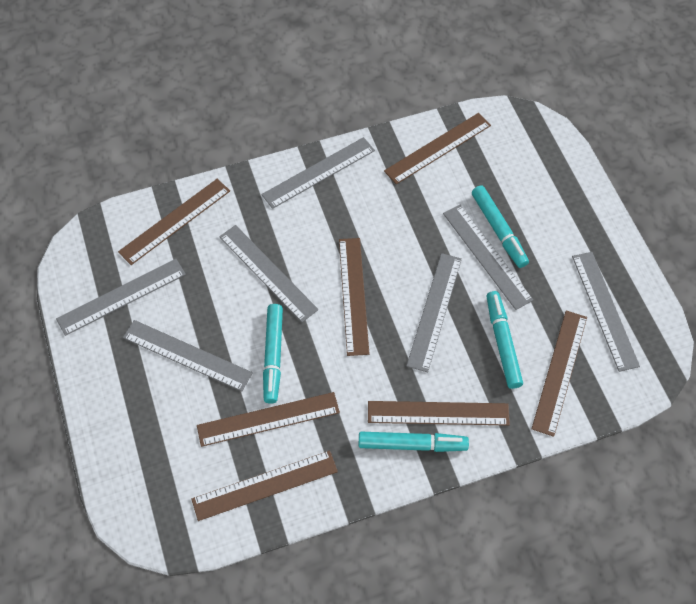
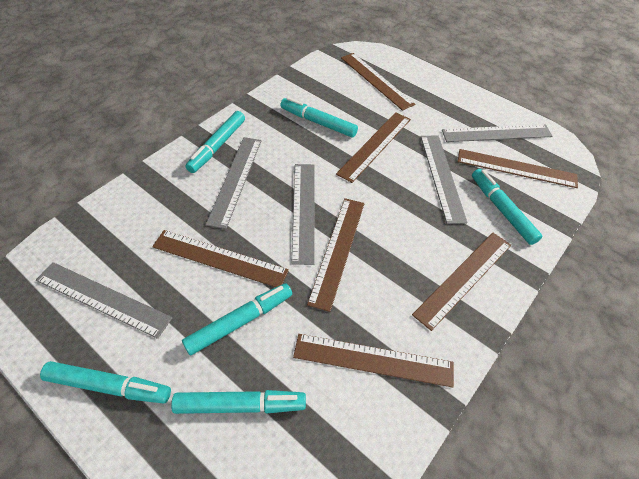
grey ruler: 7 -> 5
turquoise marker: 4 -> 6

